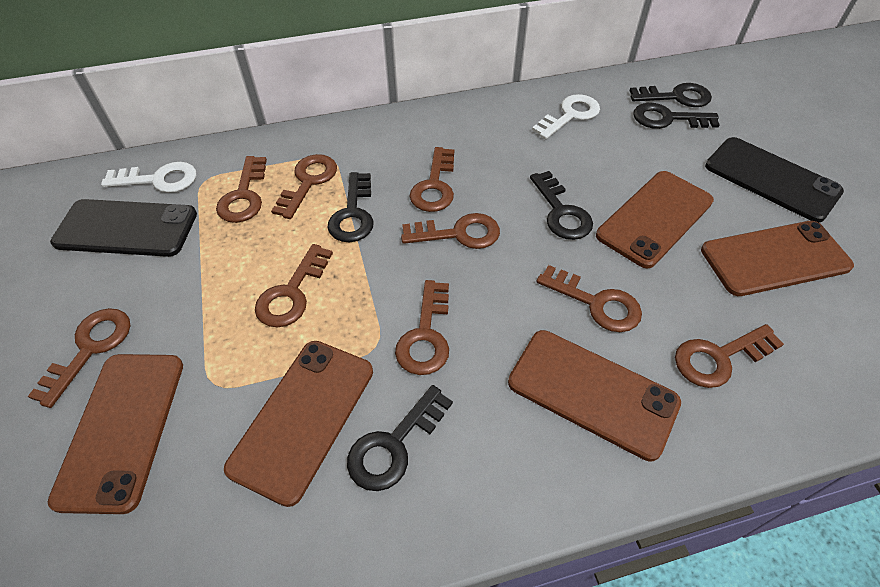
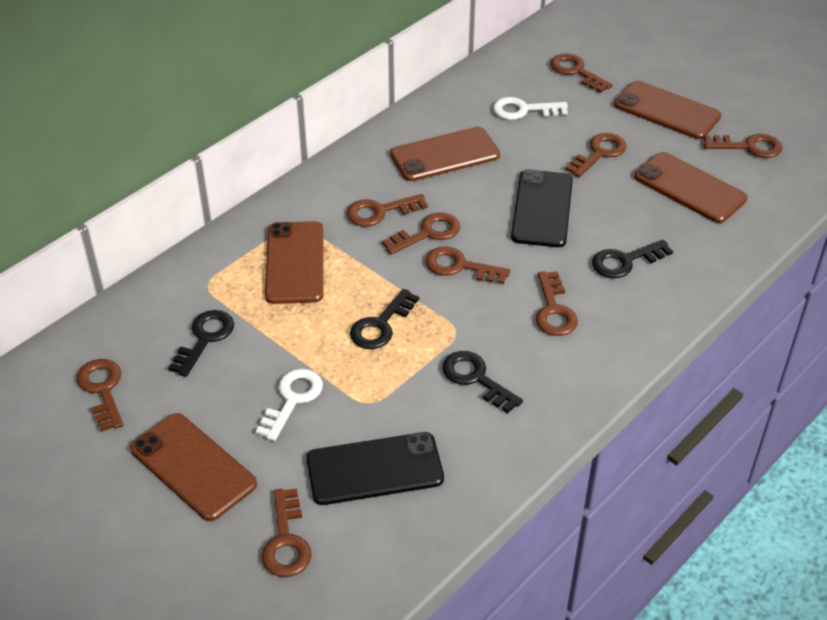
black key: 5 -> 4

